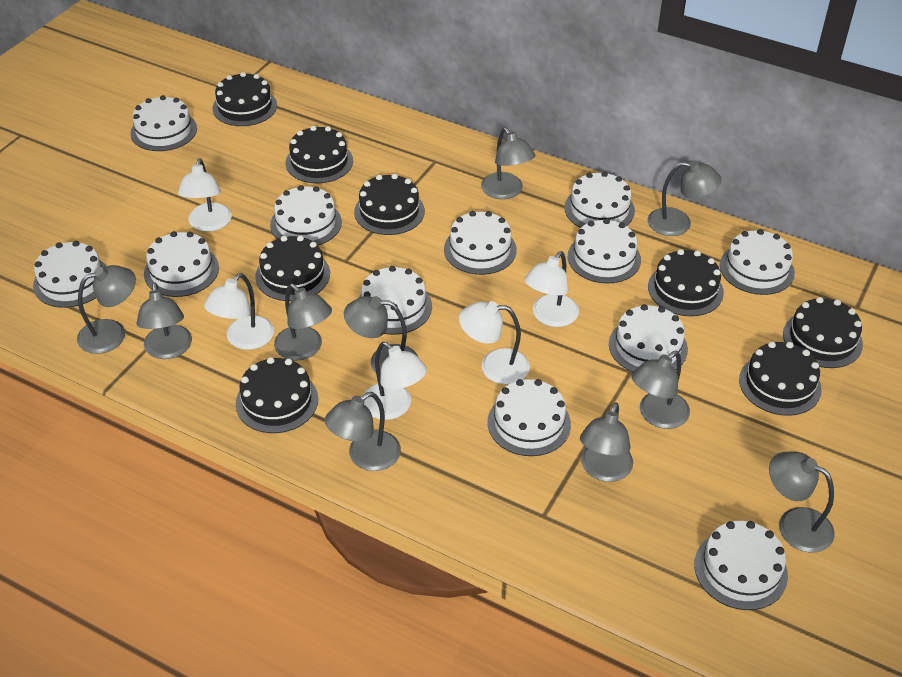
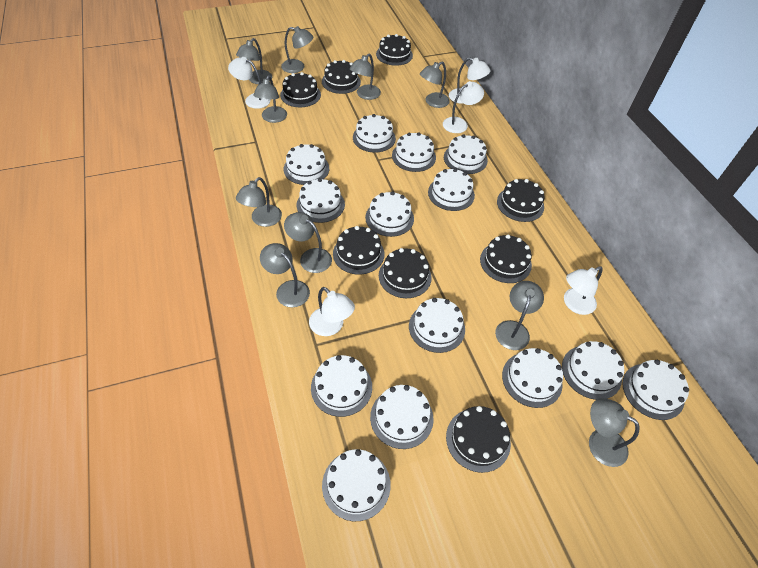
white cake: 12 -> 14

